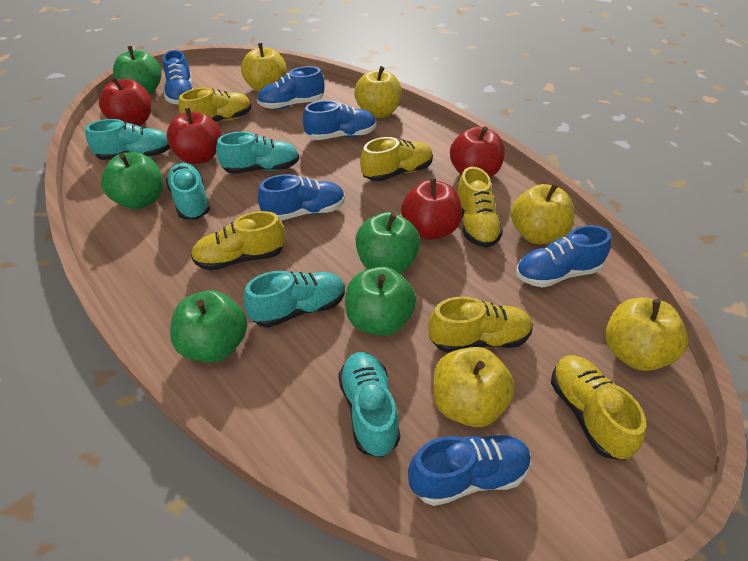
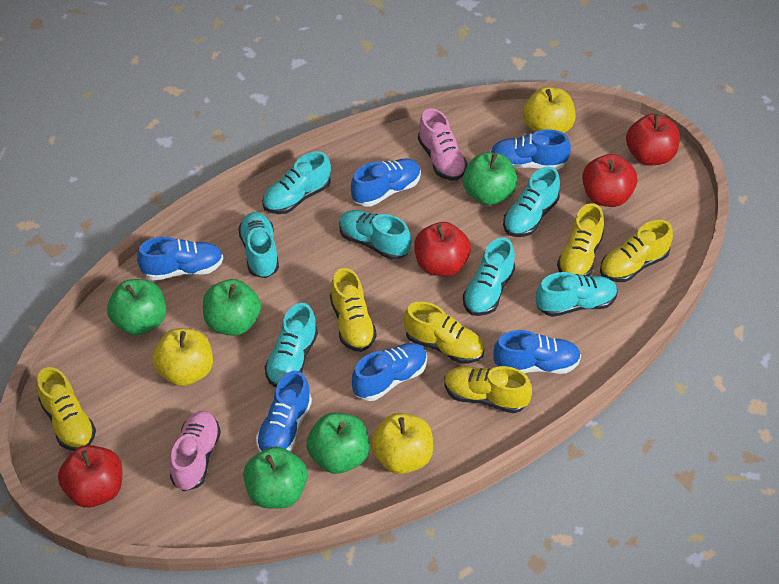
pink shoe: 0 -> 2
turquoise shoe: 5 -> 7
yellow apple: 5 -> 3

